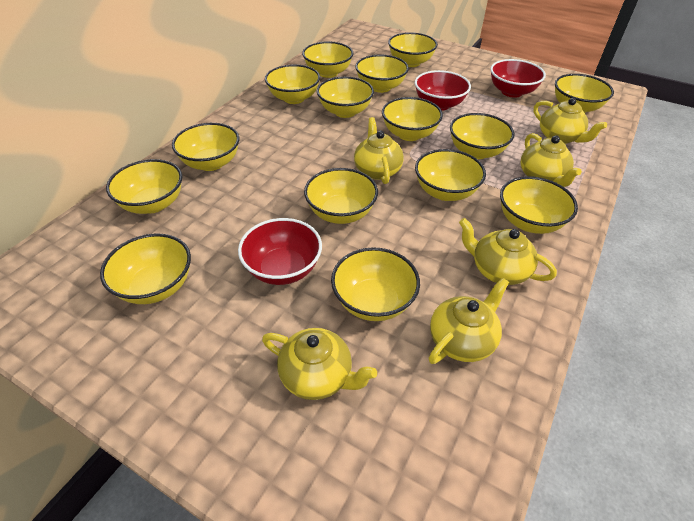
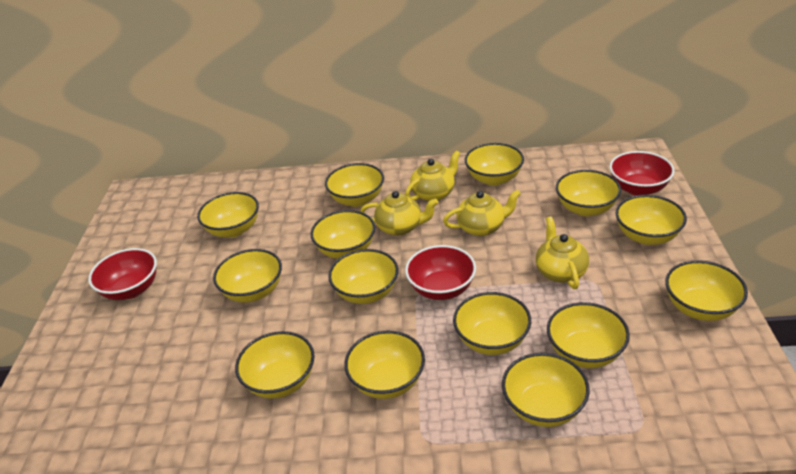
yellow bowl: 15 -> 14
yellow teapot: 6 -> 4

